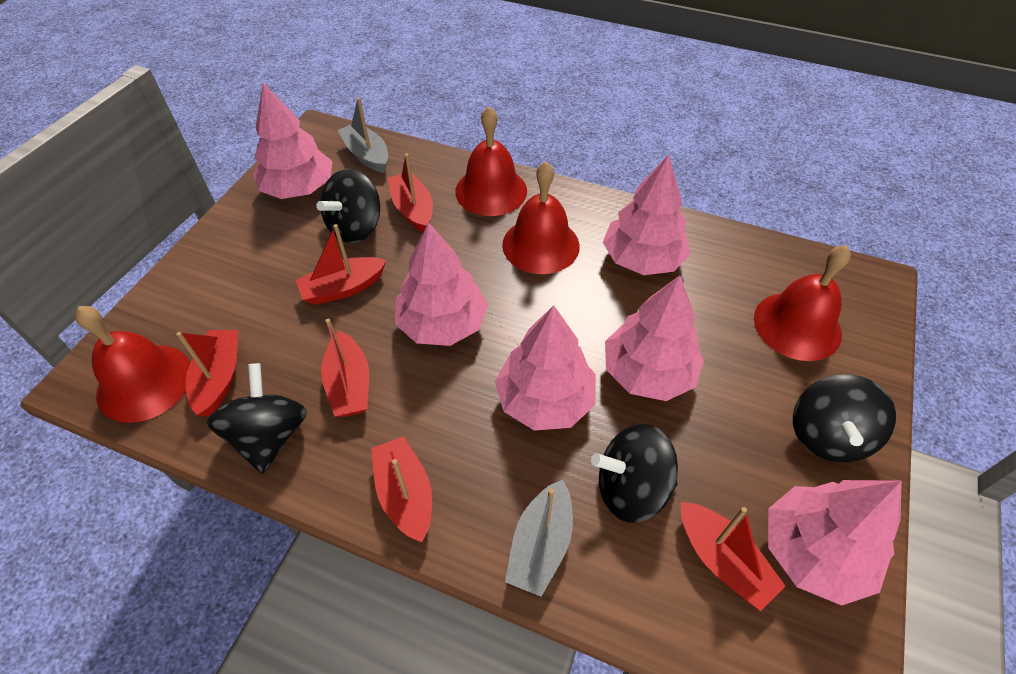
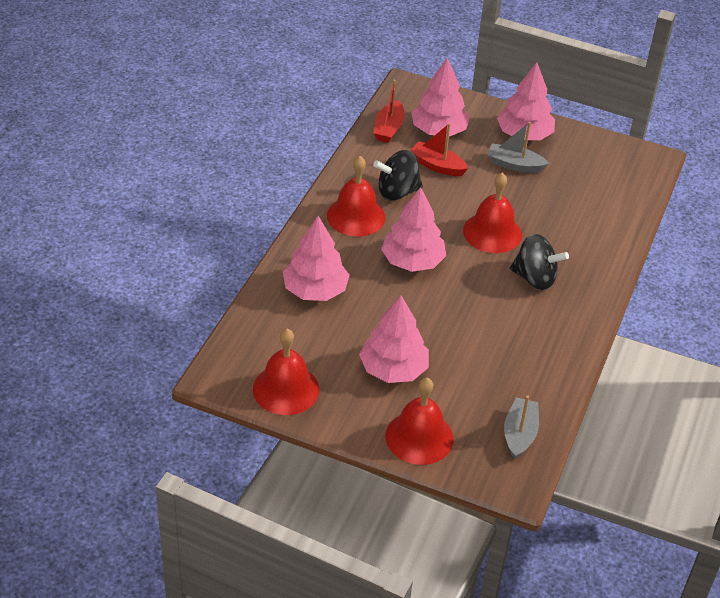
black spinning top: 4 -> 2
pink tree: 6 -> 5
red boat: 6 -> 2

